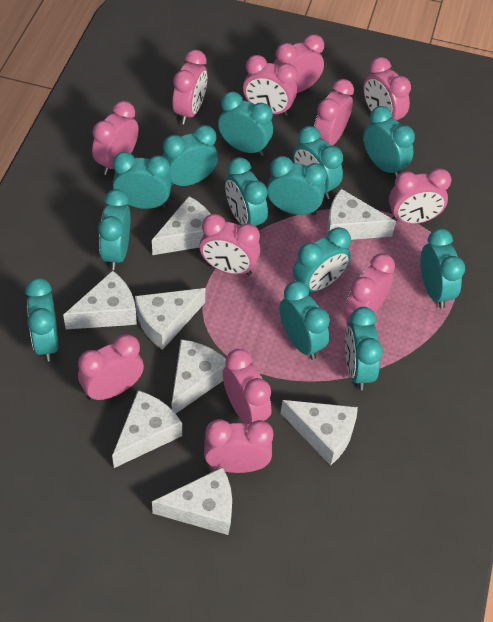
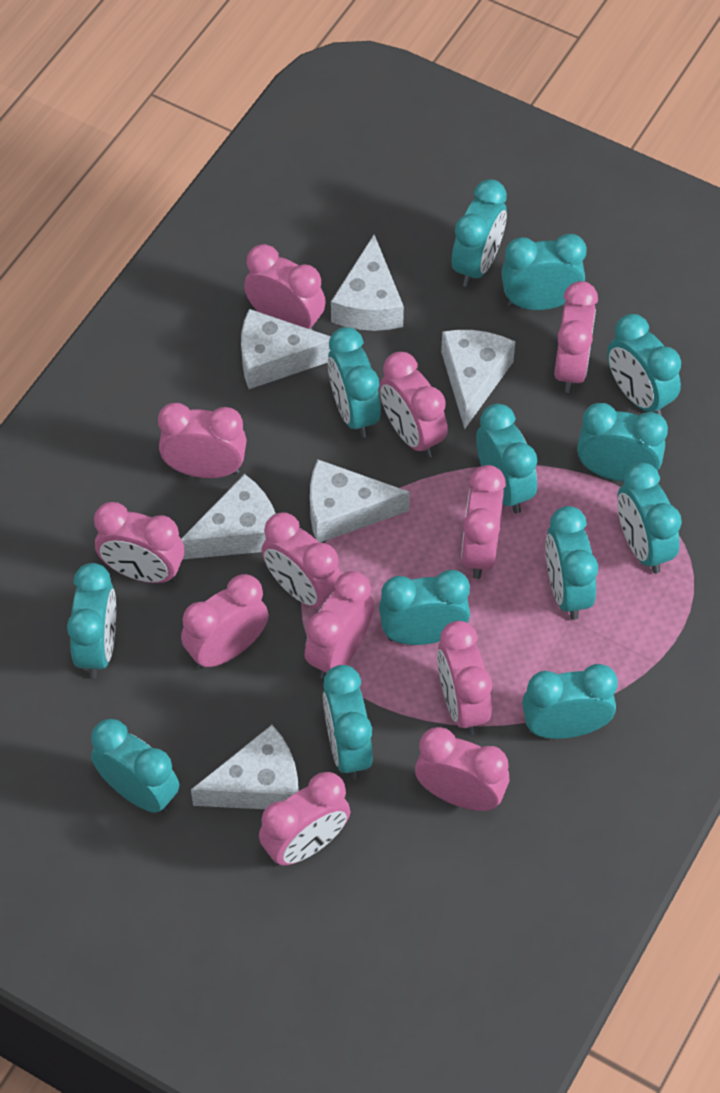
white cheese: 8 -> 6

